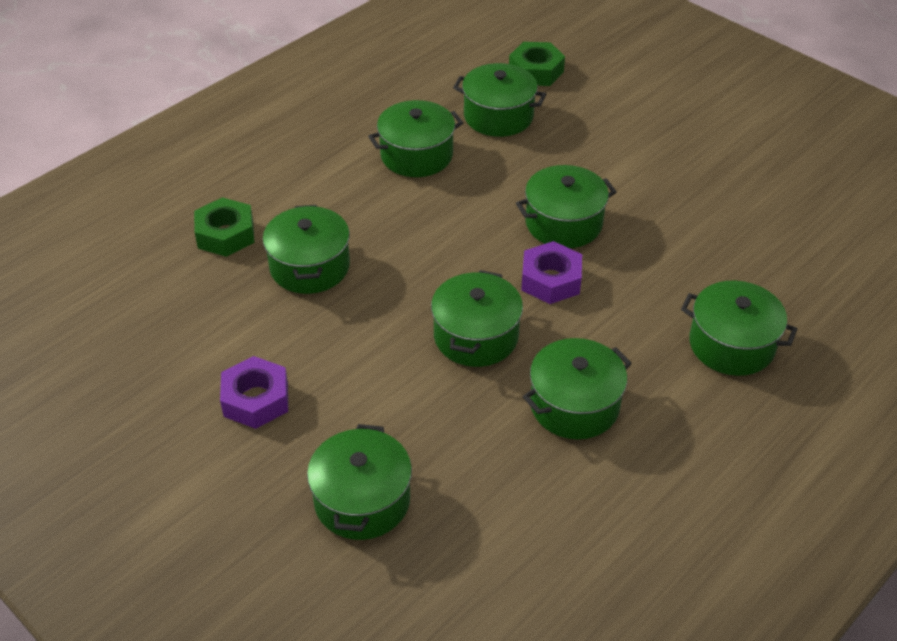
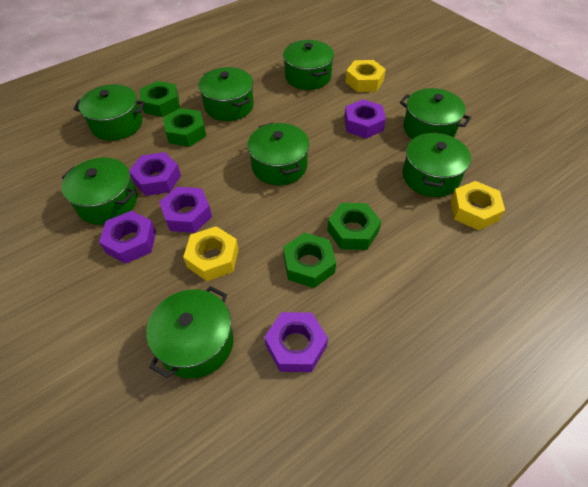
green nut: 2 -> 4
purple nut: 2 -> 5
yellow nut: 0 -> 3

